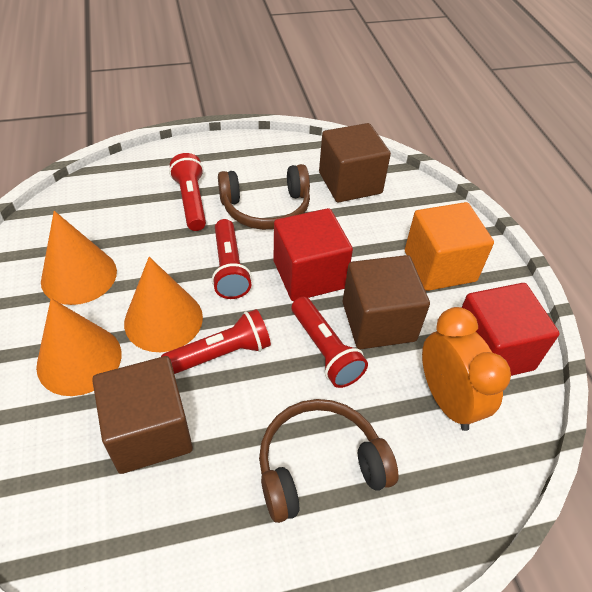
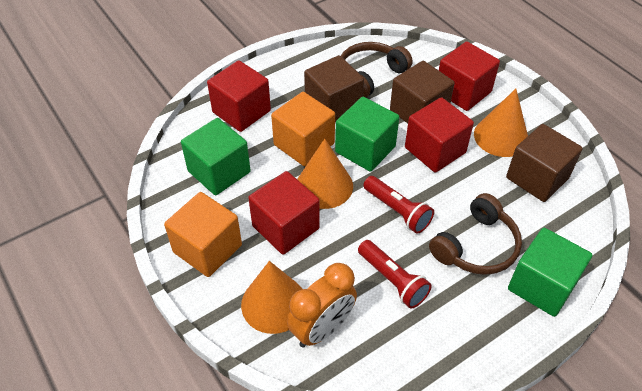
green cube: 0 -> 3
orange cube: 1 -> 2
red cube: 2 -> 4
red flashlight: 4 -> 2

